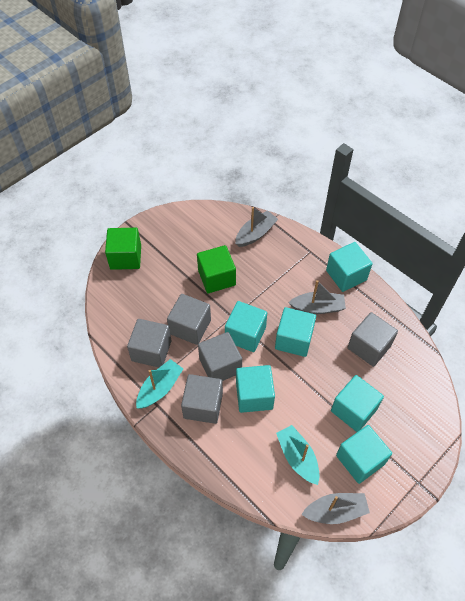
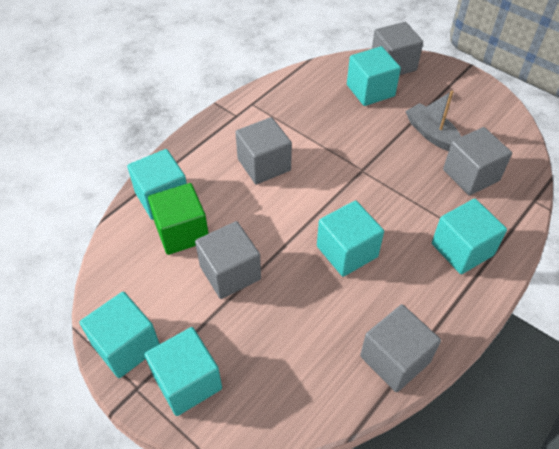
green cube: 2 -> 1
grey boat: 3 -> 1
turquoise boat: 2 -> 0

